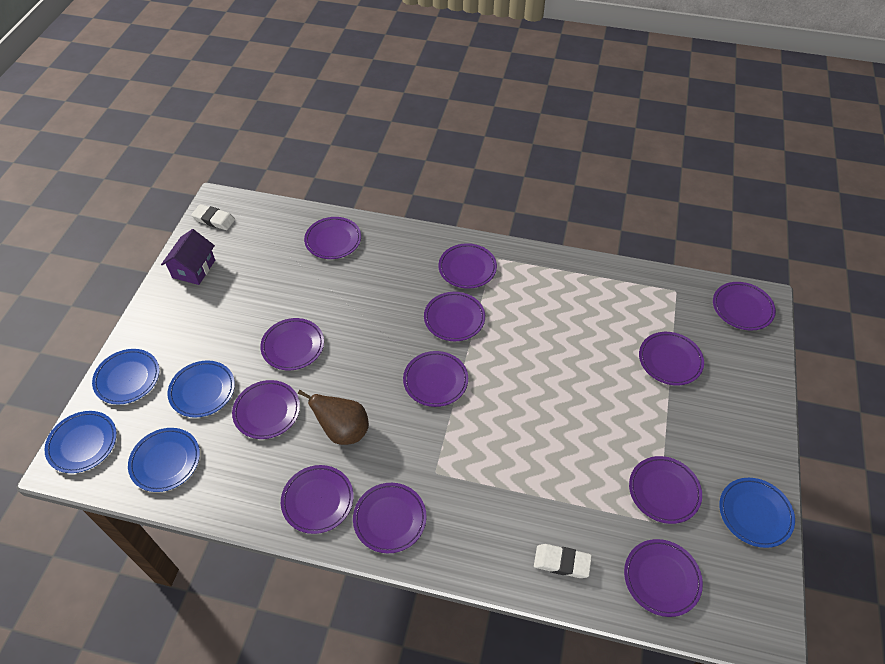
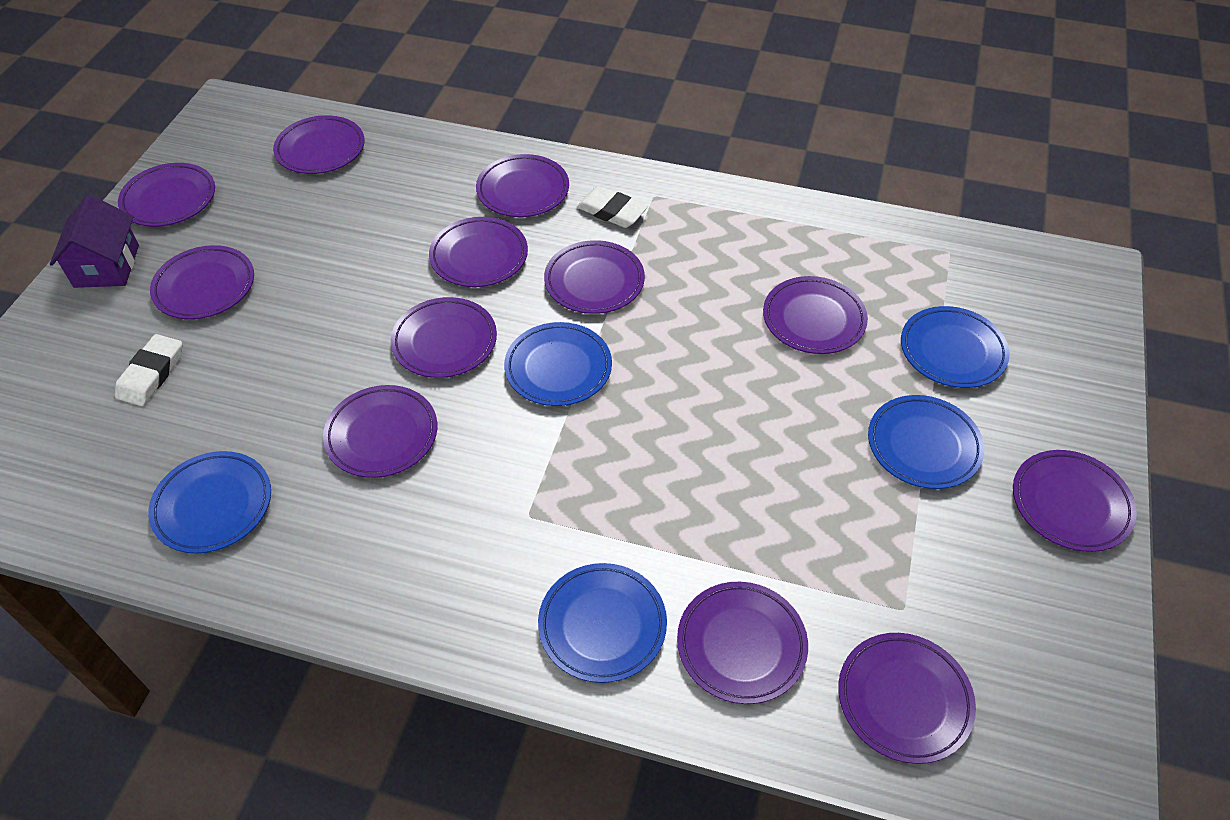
brown pear: 1 -> 0

